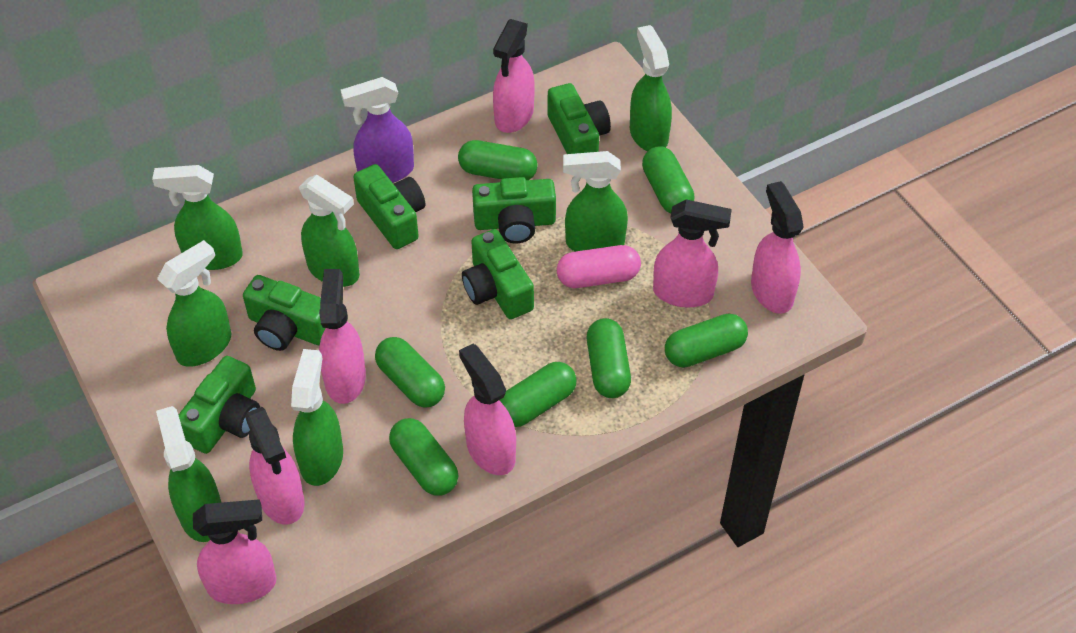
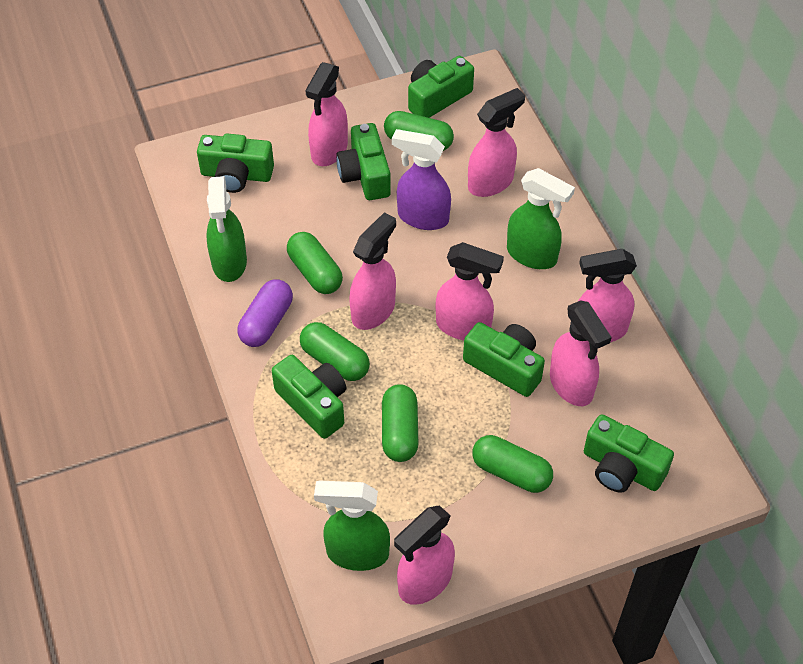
green capsule: 7 -> 5
green spray bottle: 7 -> 3
pink capsule: 1 -> 0
purple capsule: 0 -> 1

